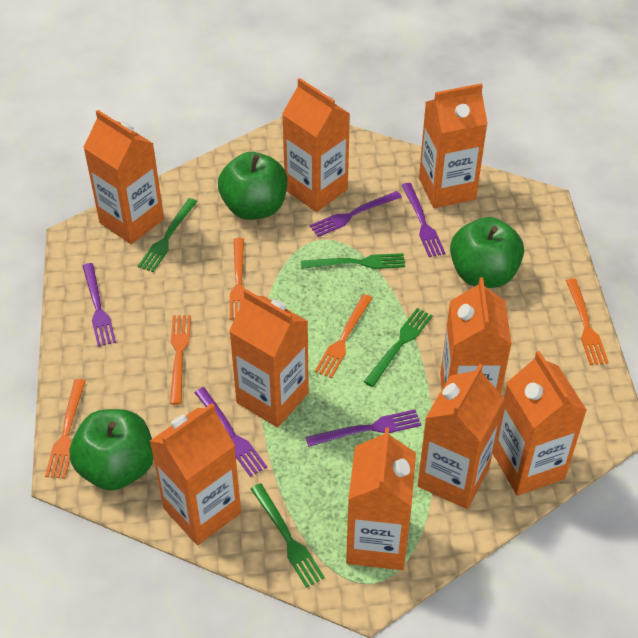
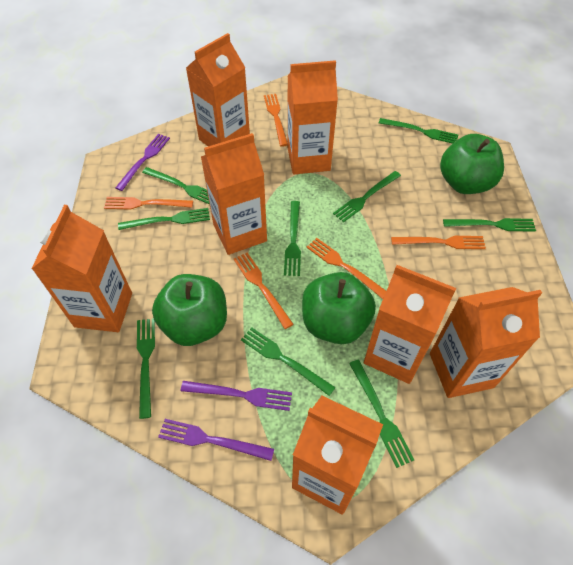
green fork: 4 -> 9
orange carton: 9 -> 7
purple fork: 5 -> 3

